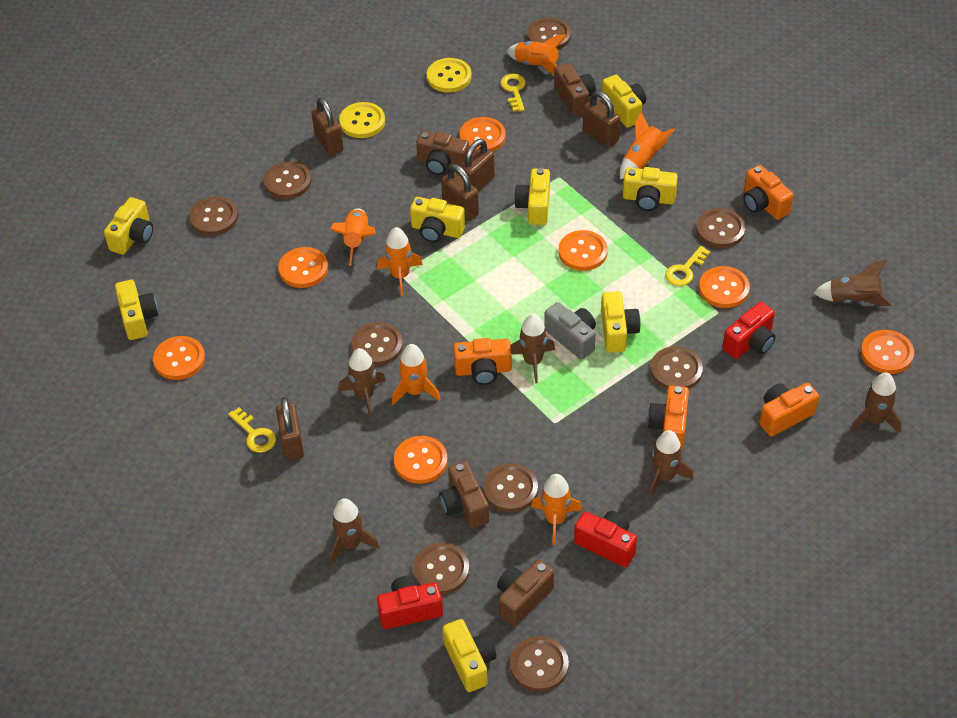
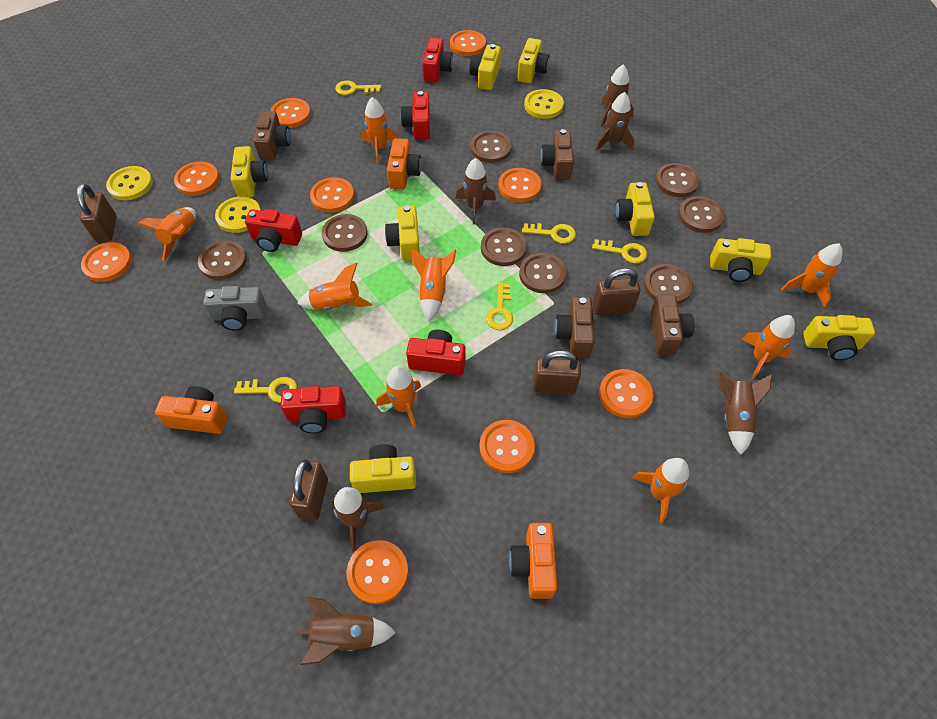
brown button: 9 -> 8
brown padlock: 5 -> 4
orange button: 7 -> 9
orange camera: 4 -> 3
orange rocket: 6 -> 8
red camera: 3 -> 5
yellow button: 2 -> 3
yellow key: 3 -> 5

